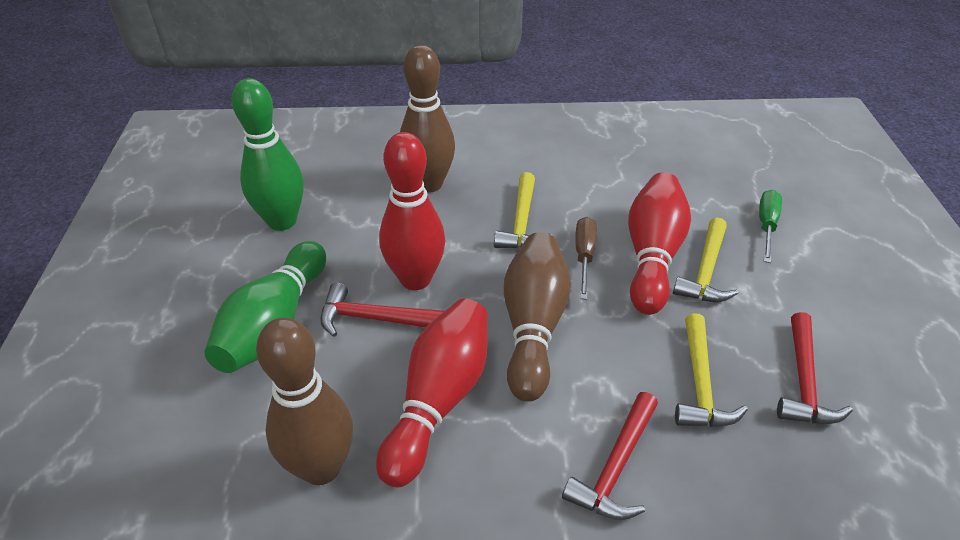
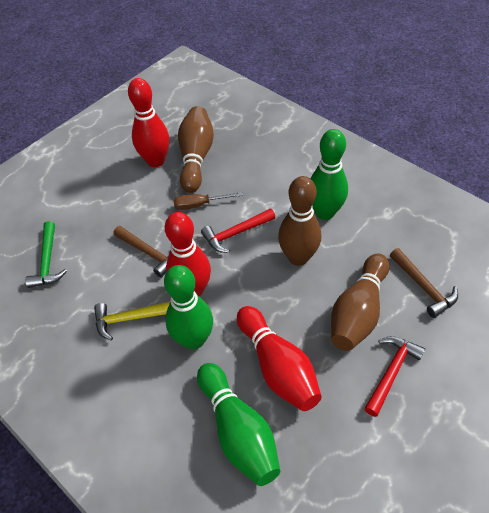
brown hammer: 0 -> 2
green bowling pin: 2 -> 3
green hammer: 0 -> 1
green screwdriver: 1 -> 0
red hammer: 3 -> 2
yellow hammer: 3 -> 1

